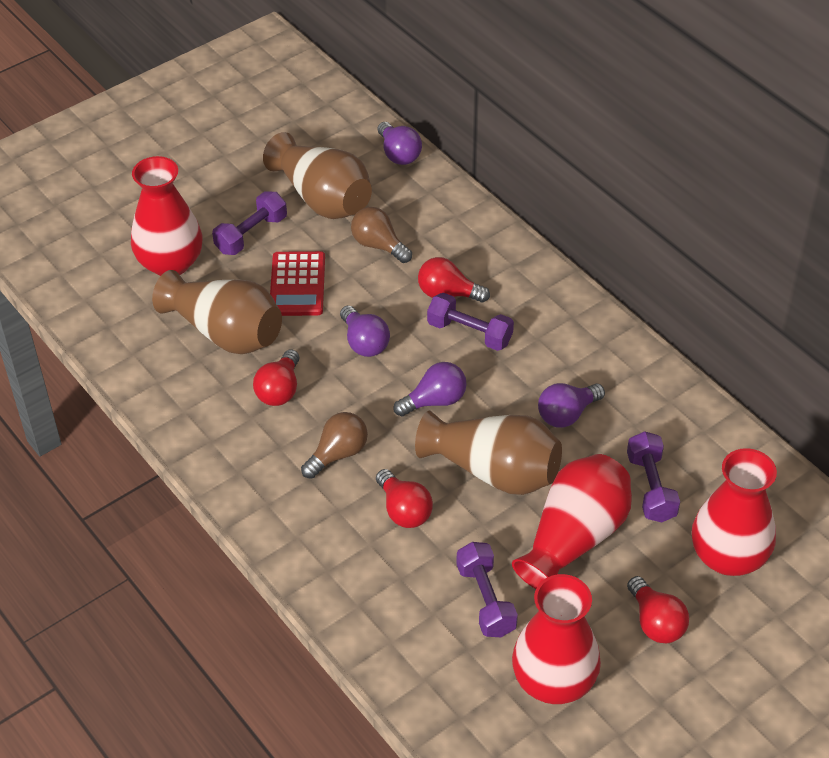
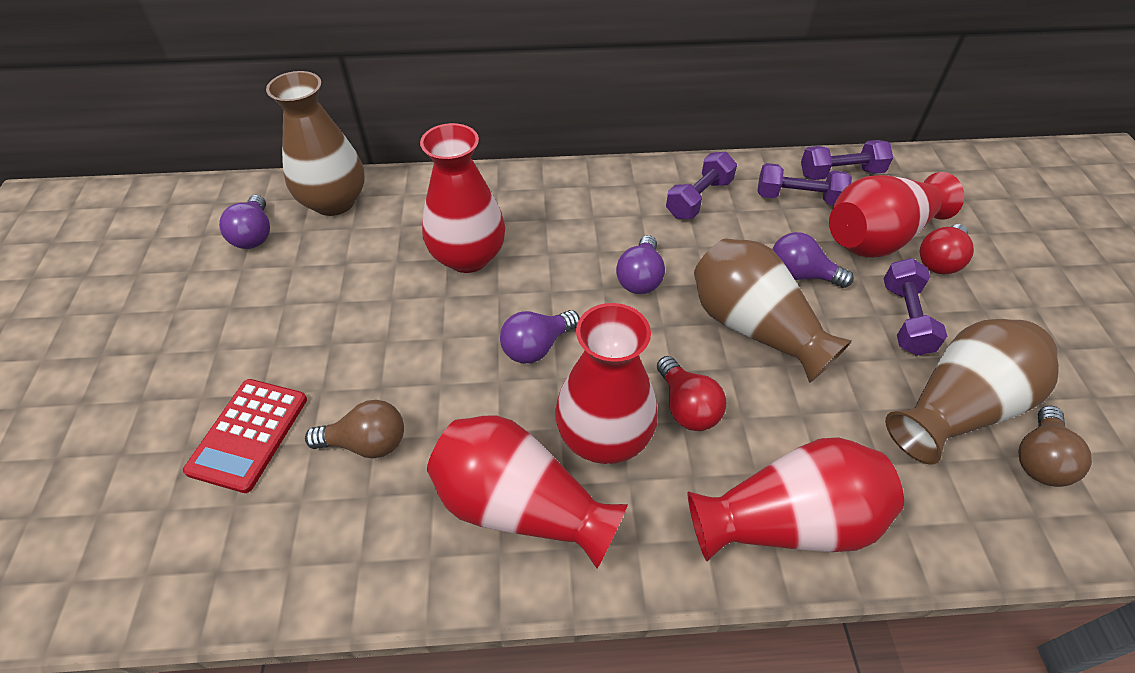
red light bulb: 4 -> 2
red vase: 4 -> 5

